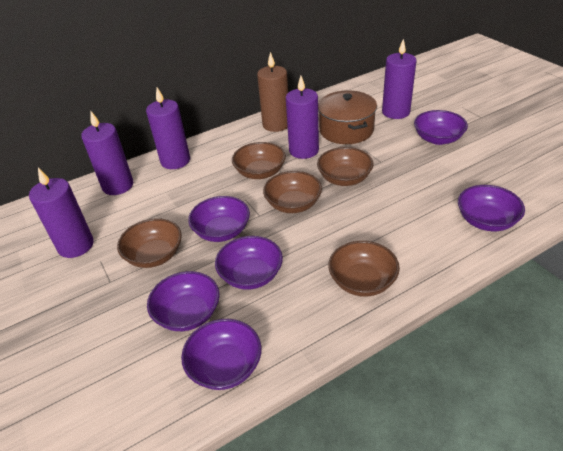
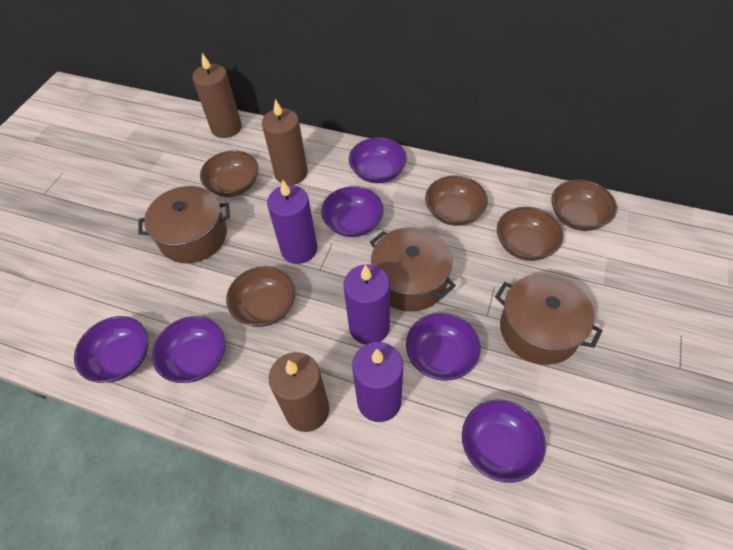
brown candle: 1 -> 3
brown pot: 1 -> 3
purple candle: 5 -> 3

